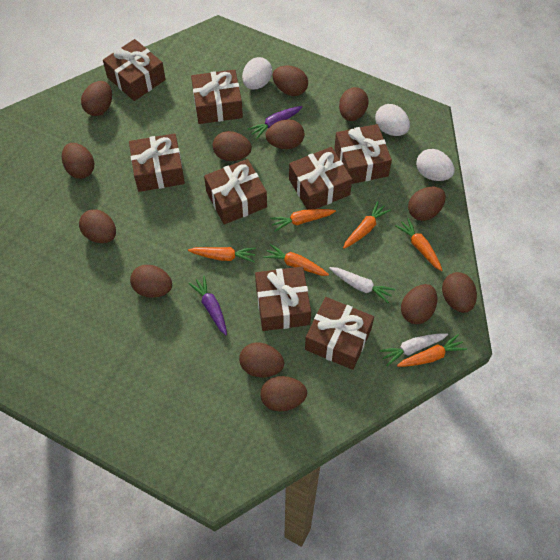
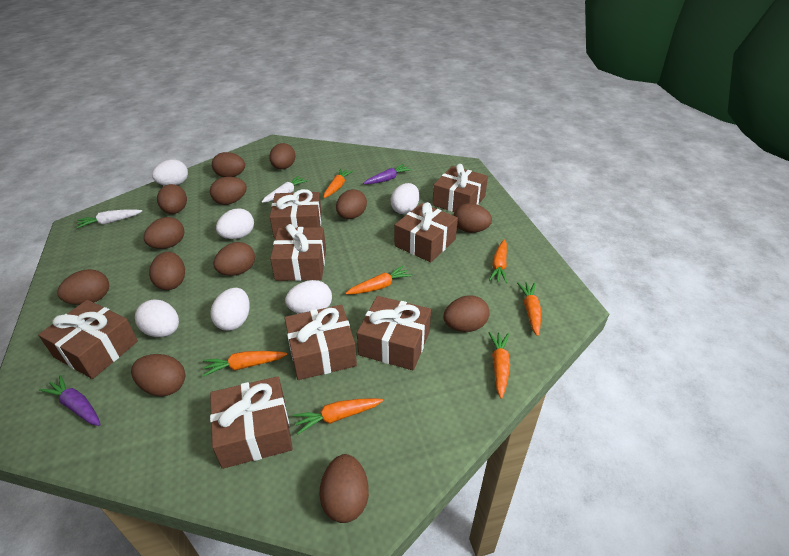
orange carrot: 6 -> 7
white egg: 3 -> 6

